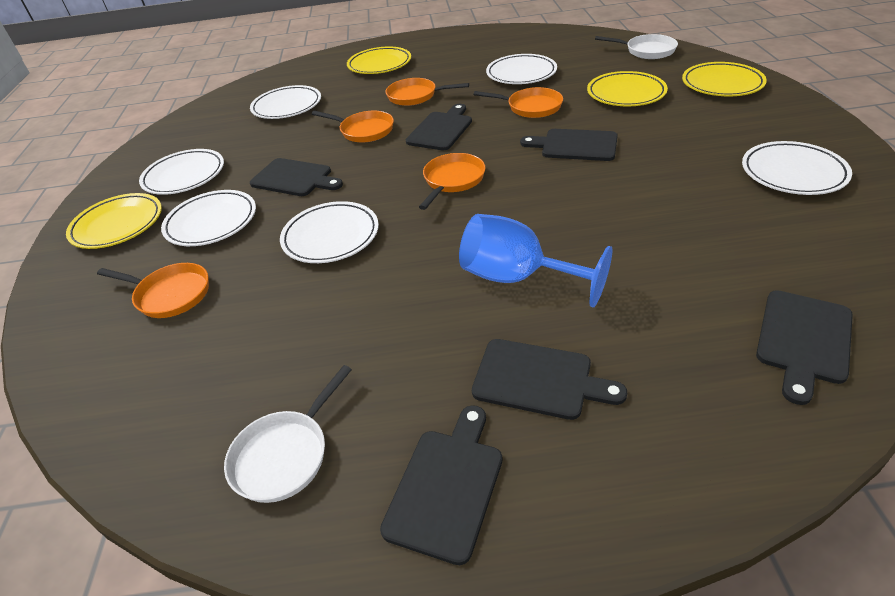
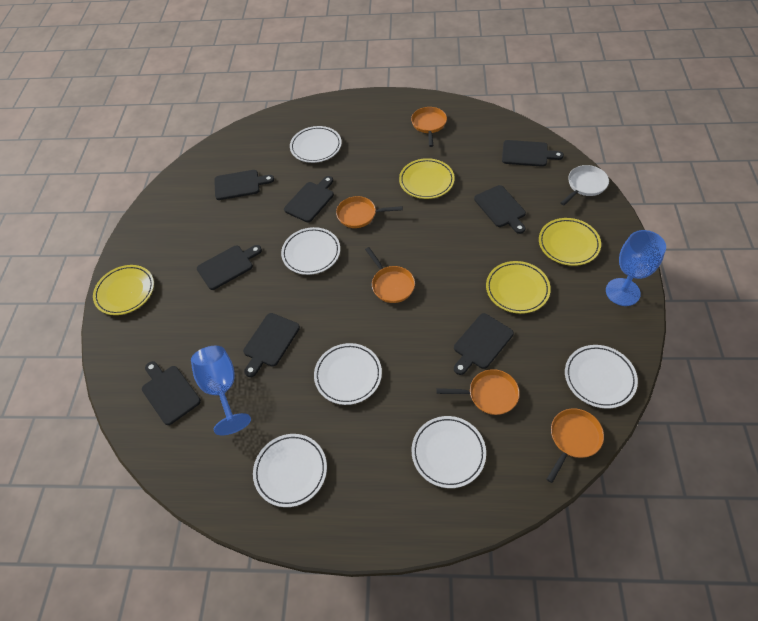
black cutting board: 6 -> 8
blue goblet: 1 -> 2
white pan: 2 -> 1

